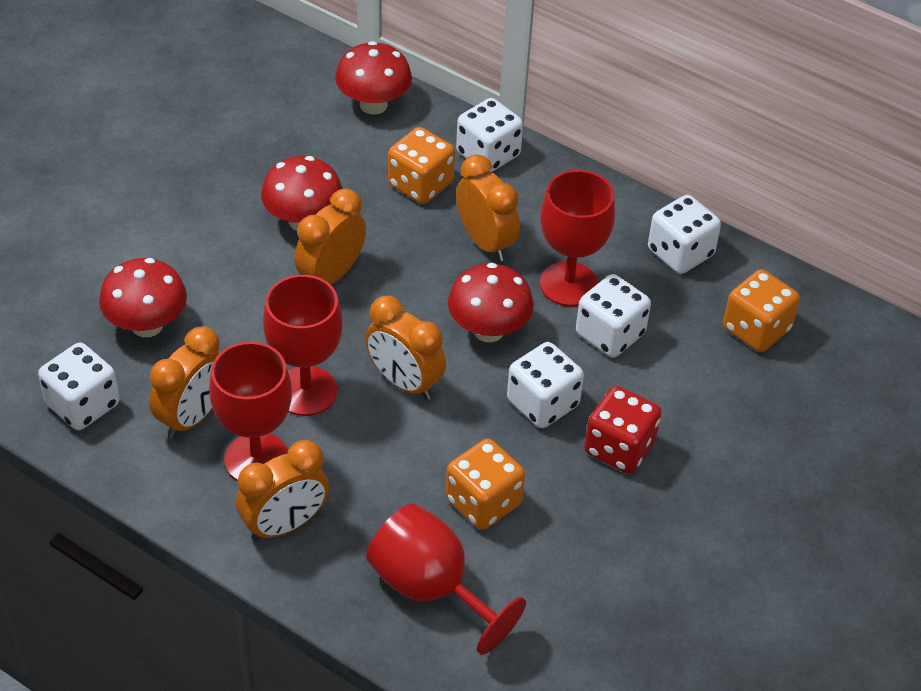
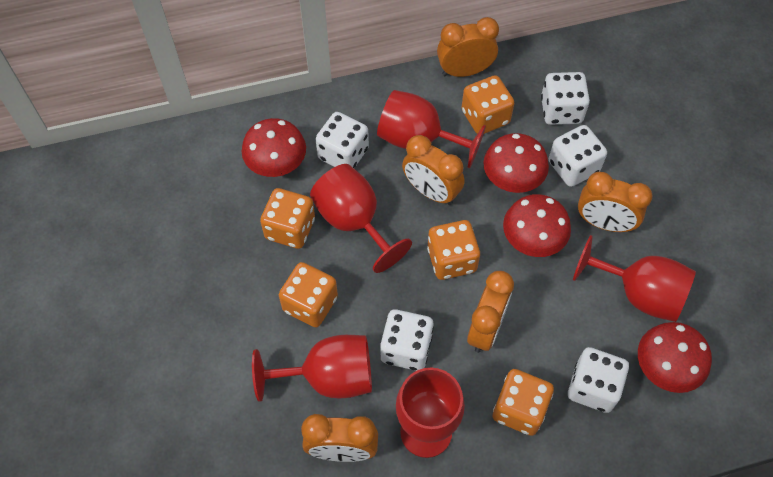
orange dice: 3 -> 5
red dice: 1 -> 0
red goblet: 4 -> 5

